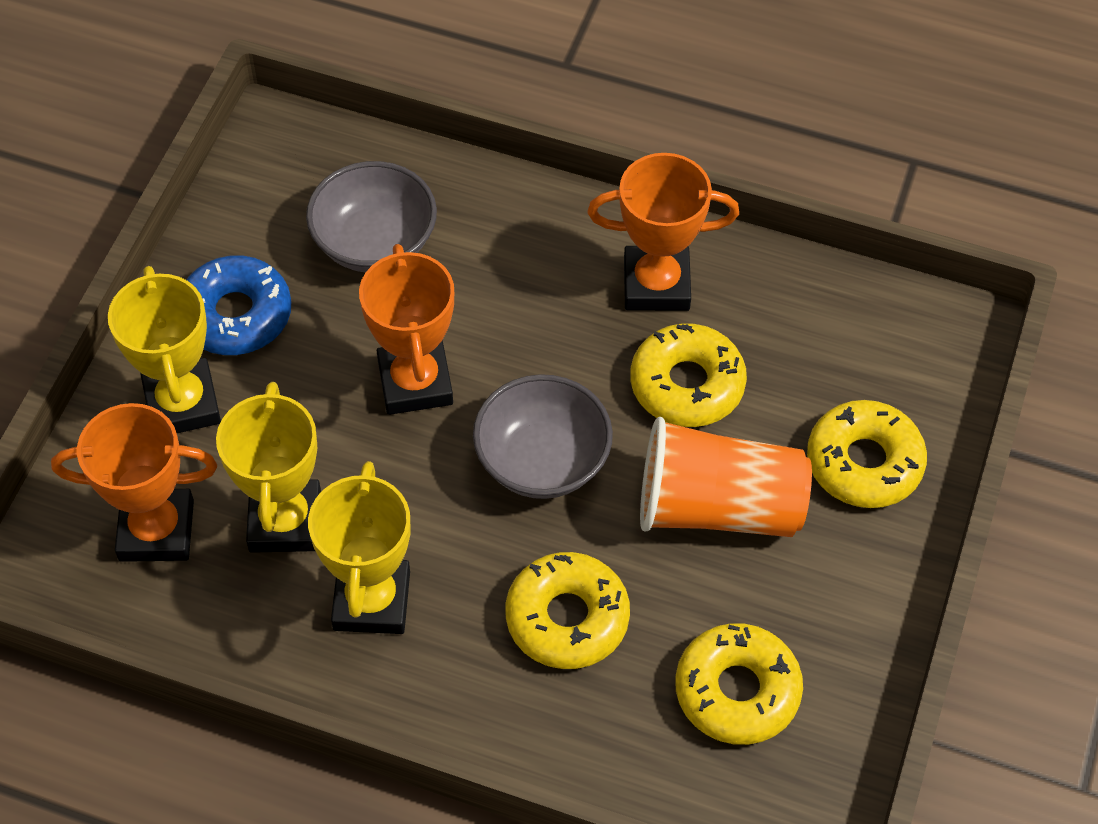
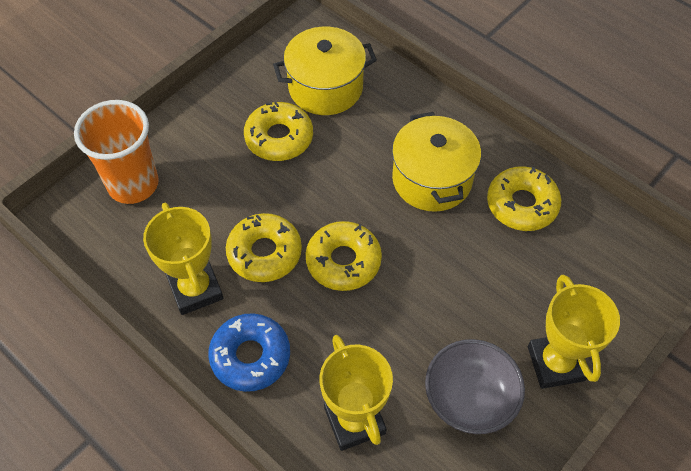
grey bowl: 2 -> 1
orange trophy: 3 -> 0
yellow pot: 0 -> 2

